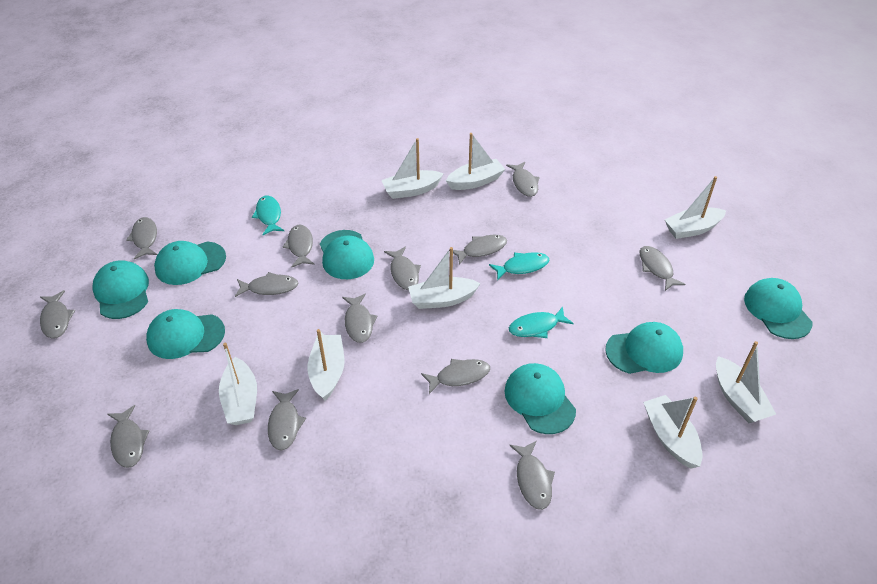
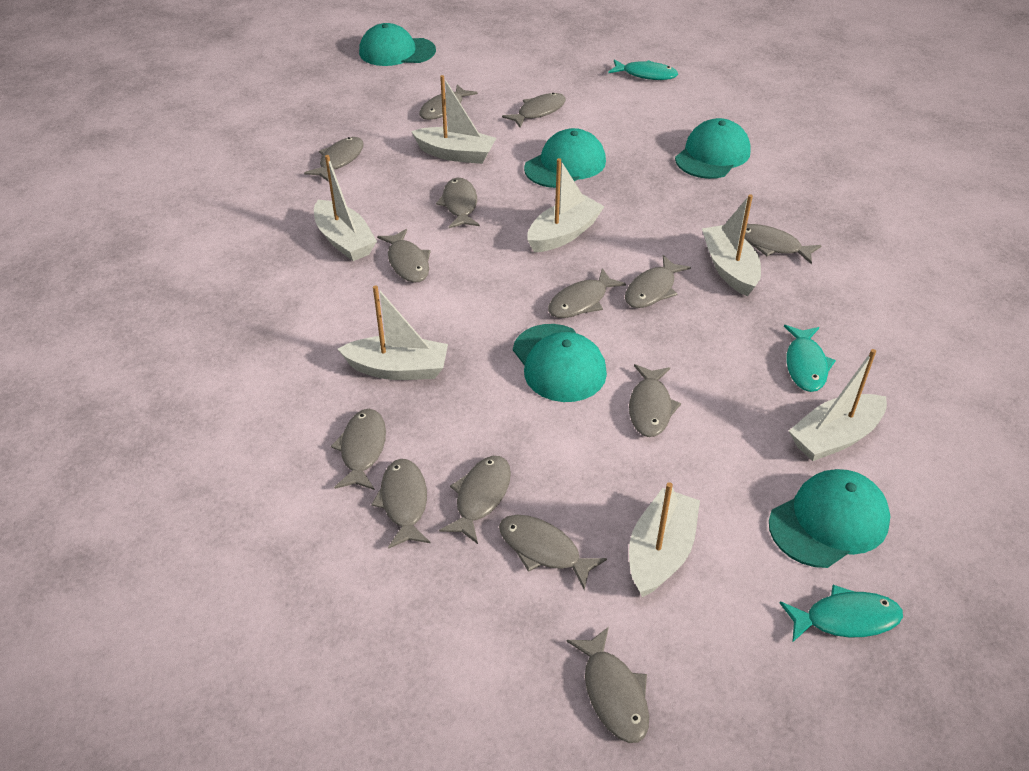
grey fish: 13 -> 14
turquoise cap: 7 -> 5
white boat: 8 -> 7

